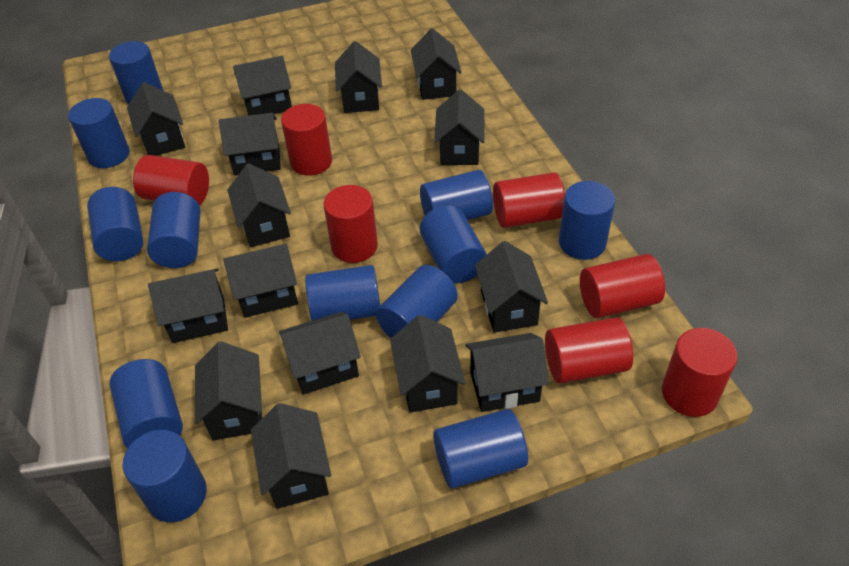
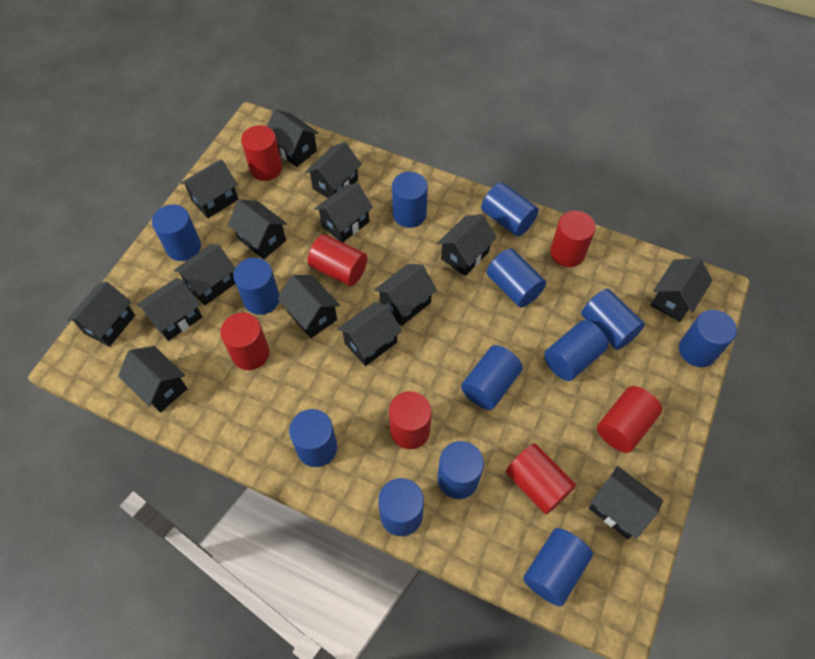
blue cylinder: 12 -> 13

